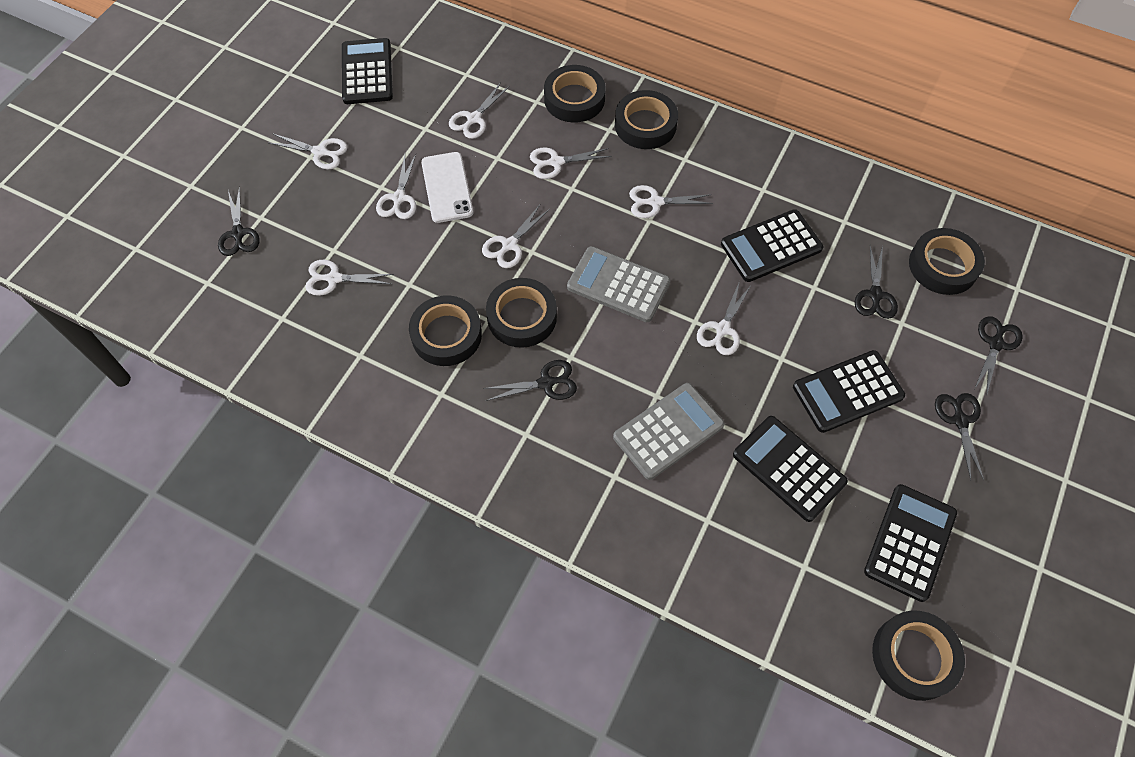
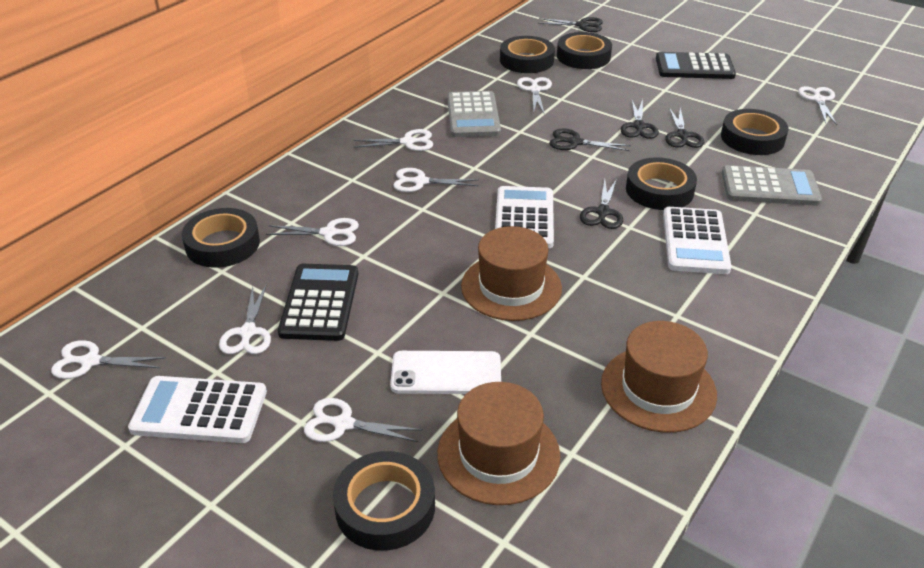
black calculator: 5 -> 2
brown hat: 0 -> 3
white calculator: 0 -> 3

